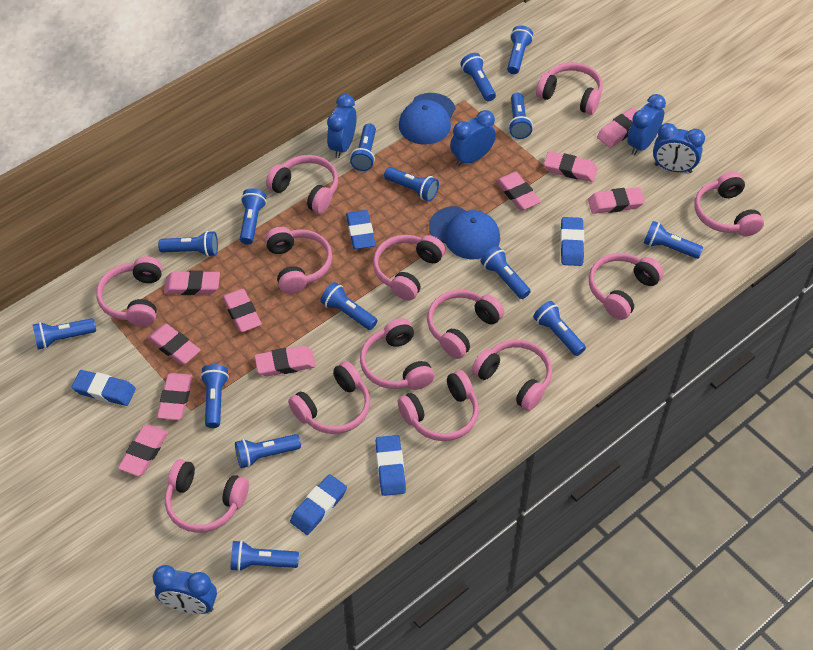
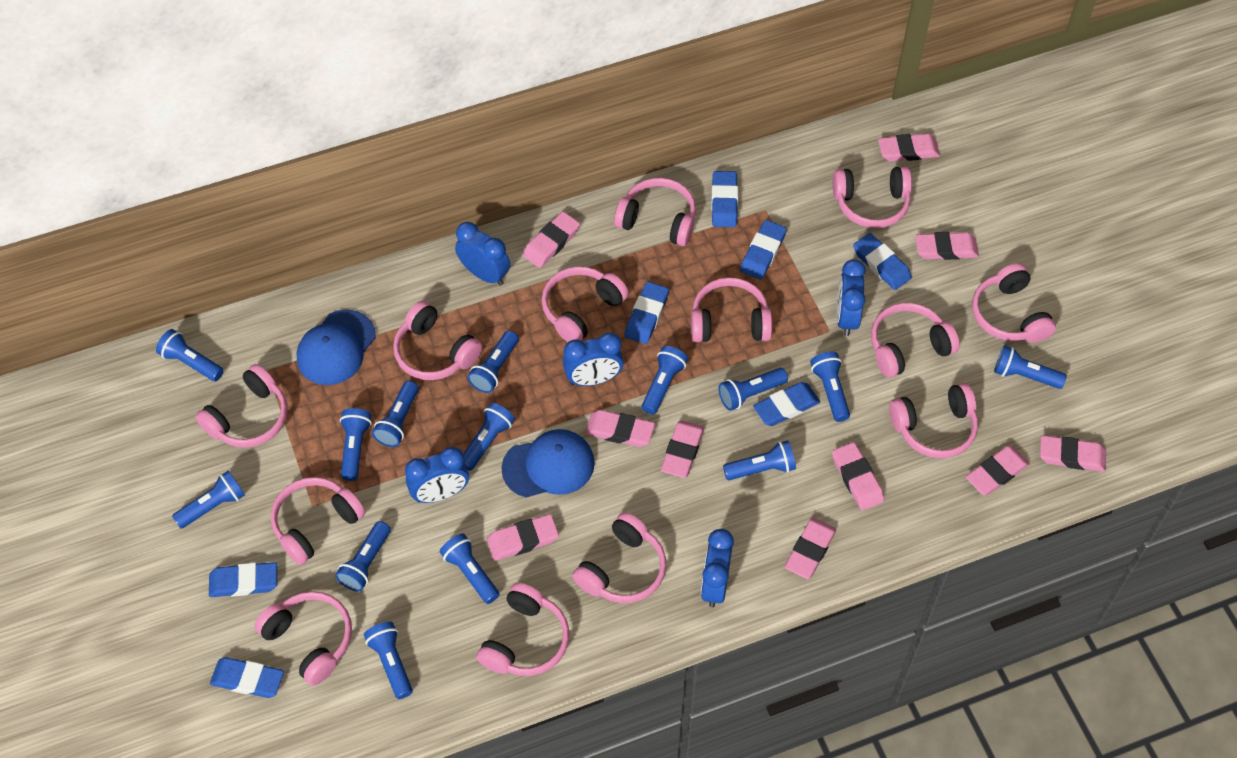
blue eraser: 5 -> 7
blue flashlight: 15 -> 14

